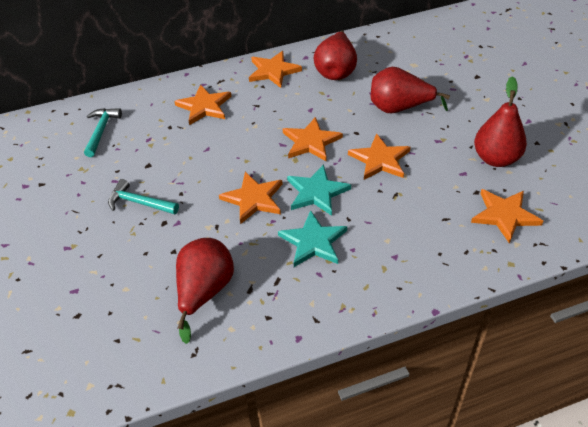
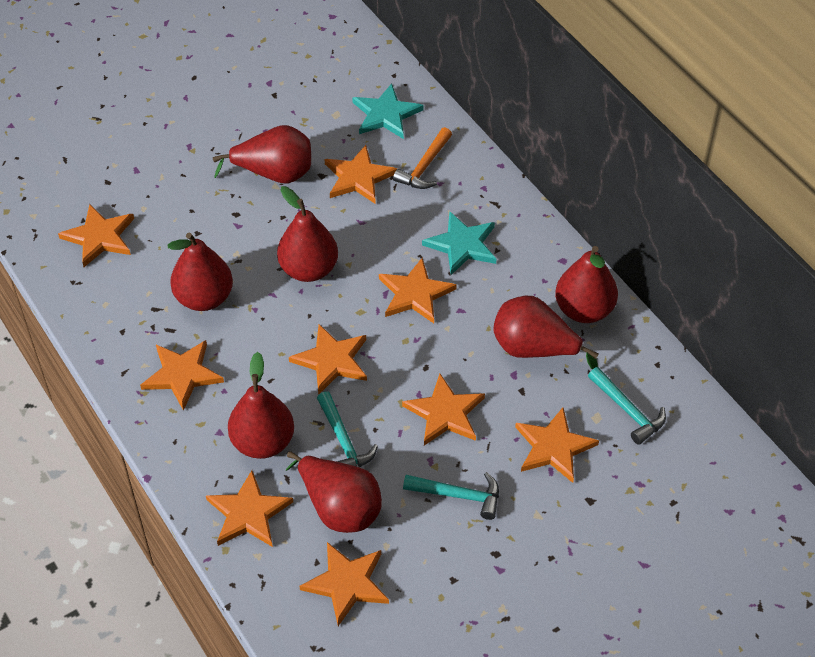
orange hammer: 0 -> 1
orange star: 6 -> 9
red pear: 4 -> 7
turquoise hammer: 2 -> 3

